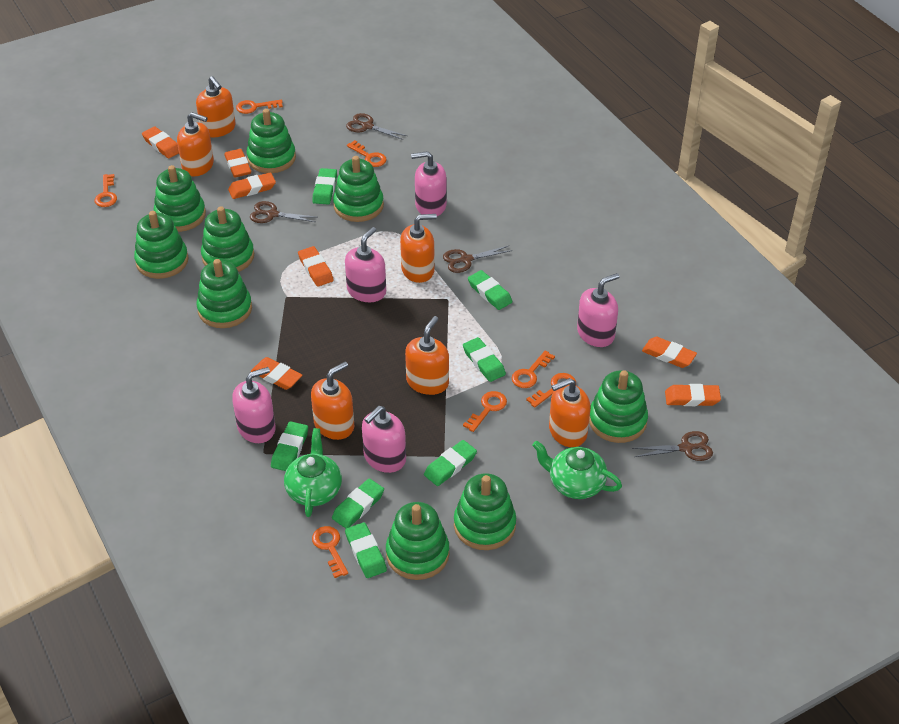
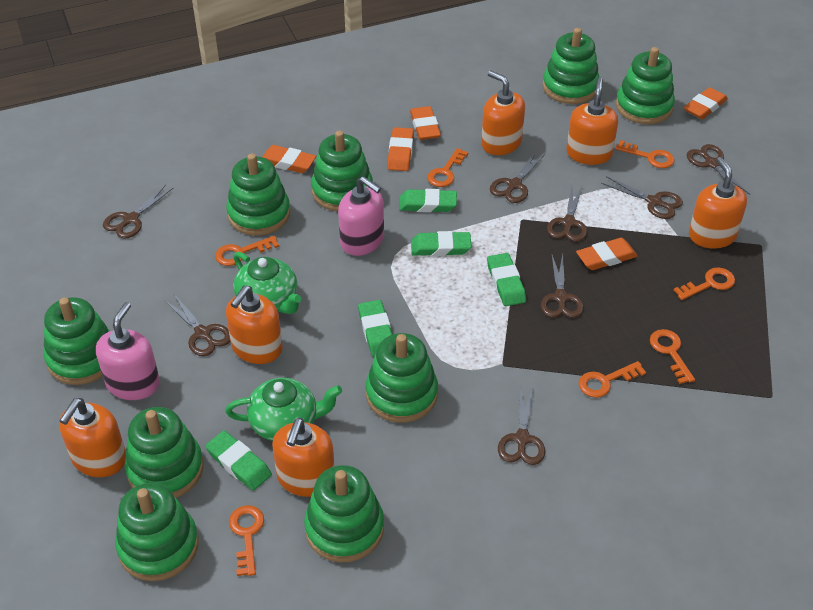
brown scissors: 4 -> 8
green eraser: 7 -> 5
orange eraser: 7 -> 5
pink soap dispenser: 5 -> 2

